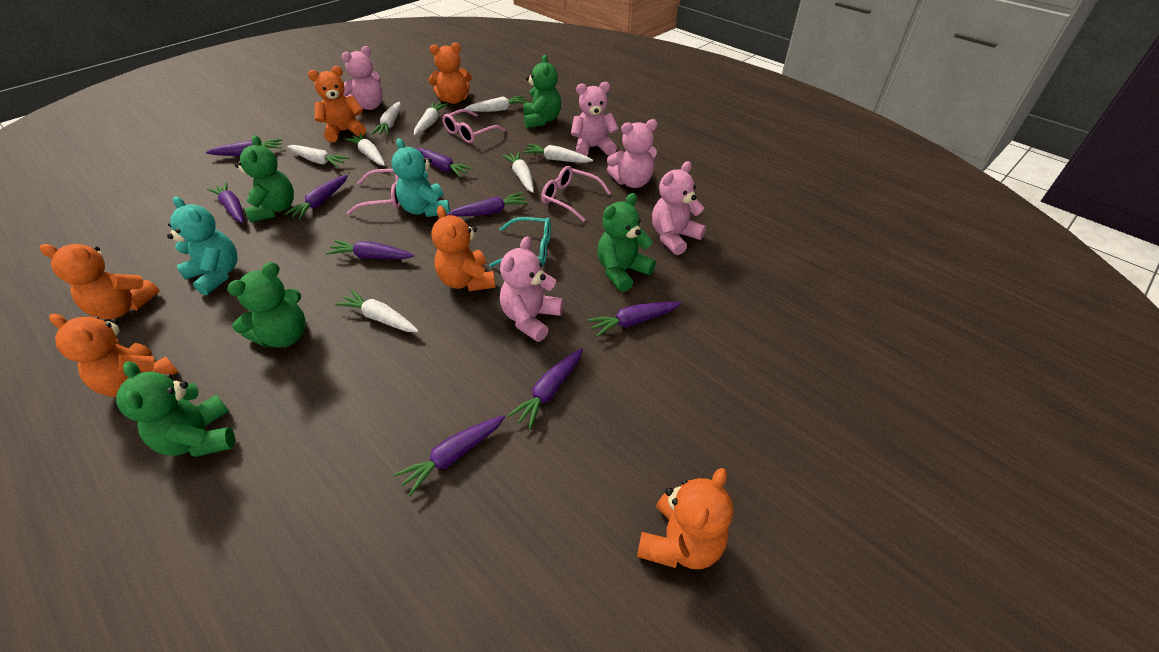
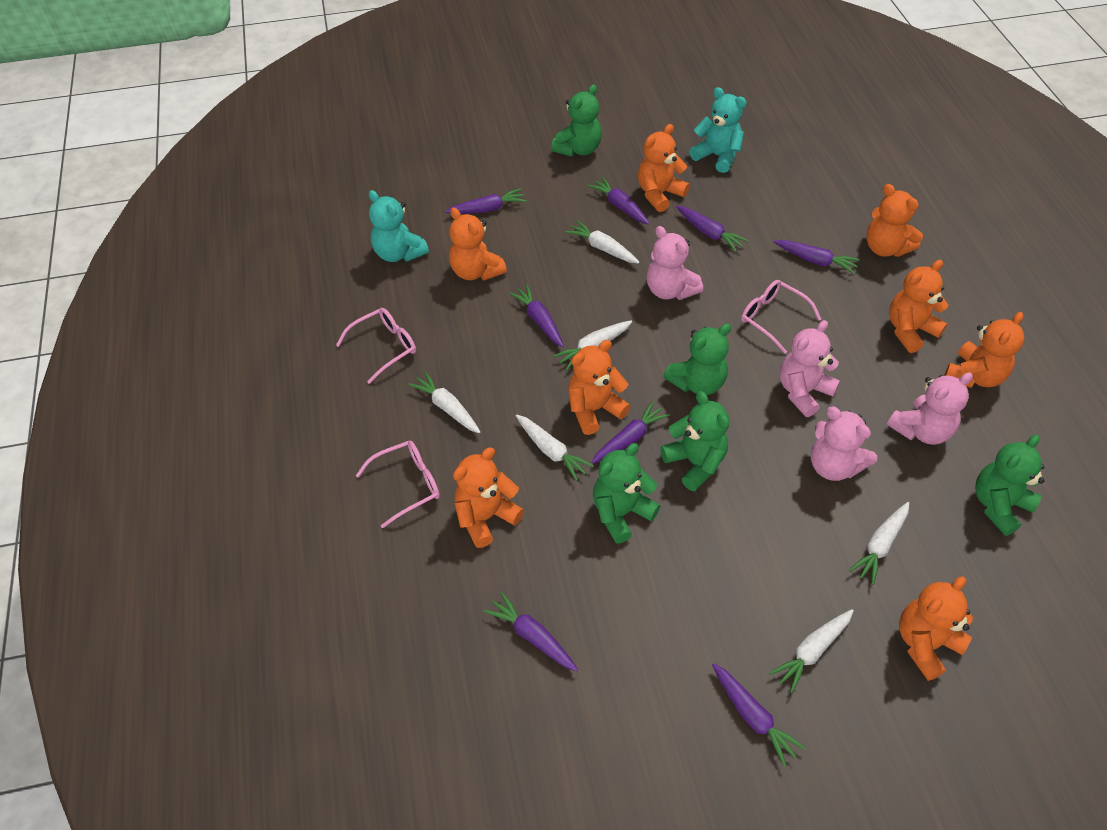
orange teddy bear: 6 -> 8
pink teddy bear: 5 -> 4
purple carrot: 9 -> 8
turquoise glasses: 1 -> 0
white carrot: 8 -> 6

